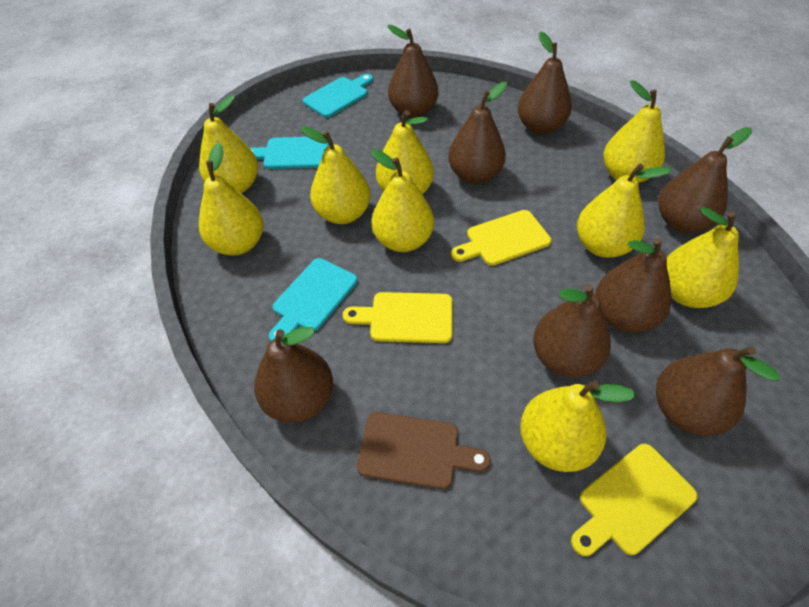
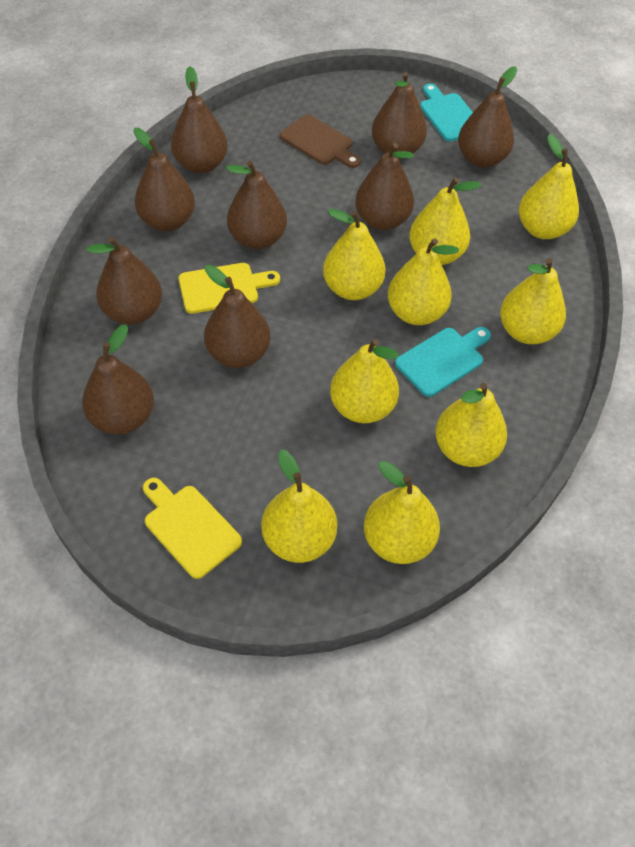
brown pear: 8 -> 9
turquoise cutting board: 3 -> 2
yellow cutting board: 3 -> 2

